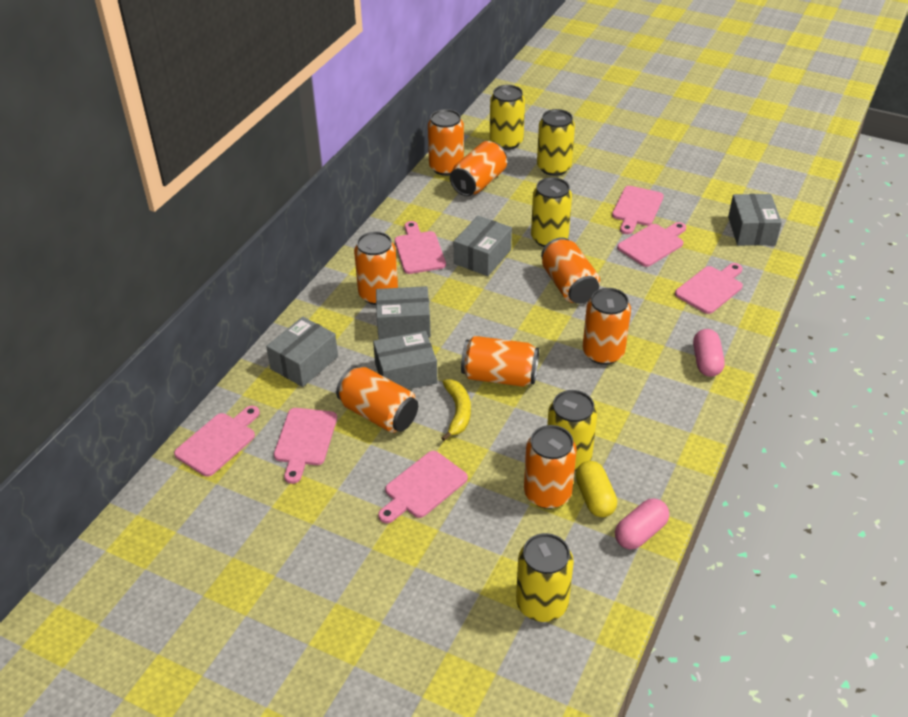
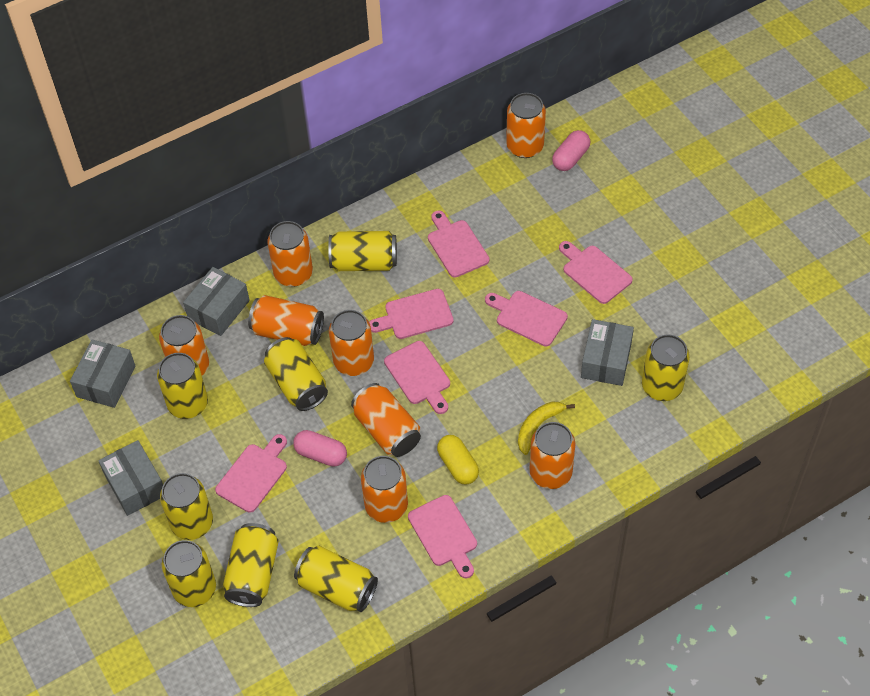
grey box: 5 -> 4
yellow can: 5 -> 8

